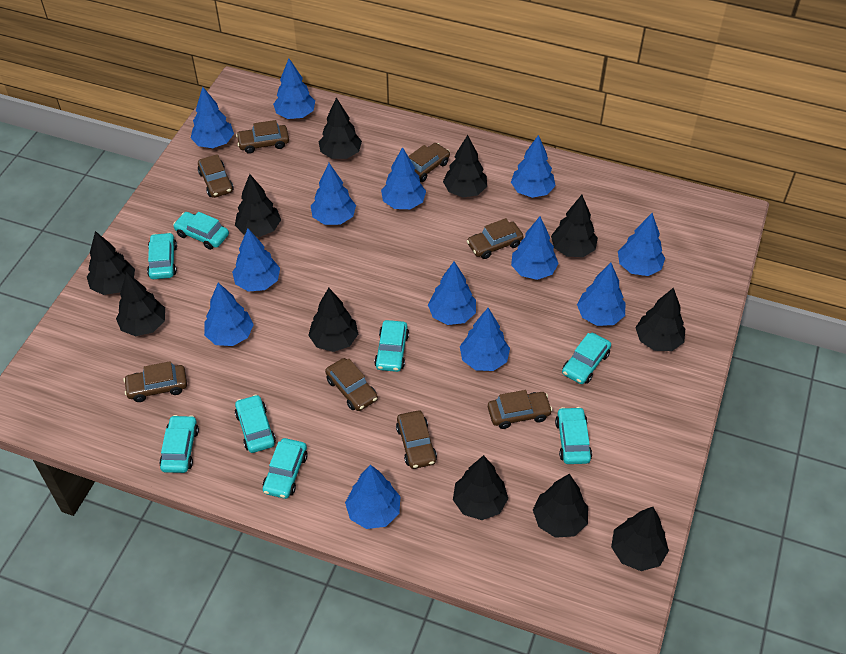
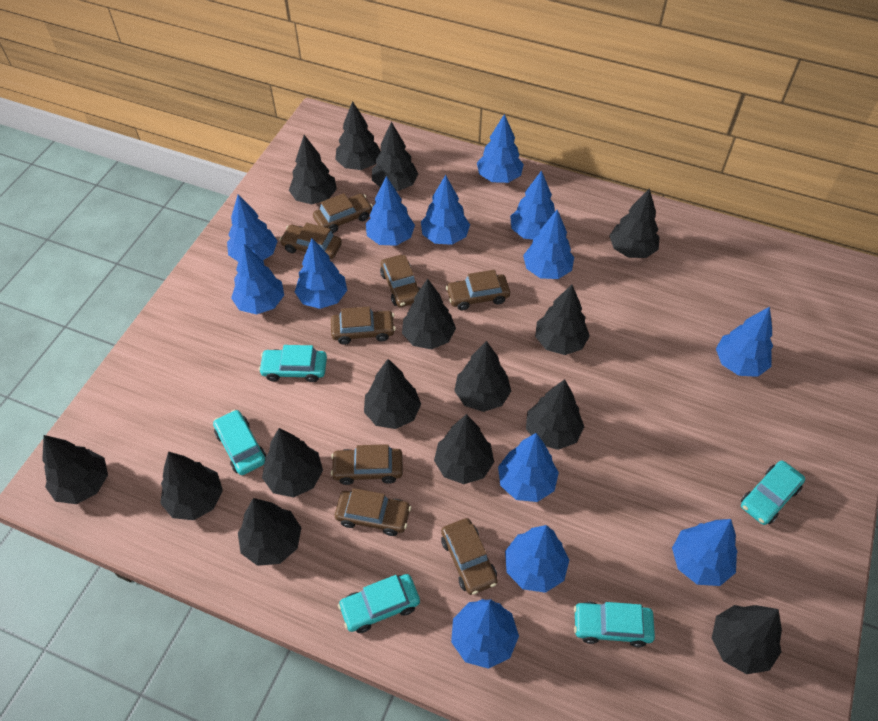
black tree: 11 -> 15
turquoise car: 8 -> 5

